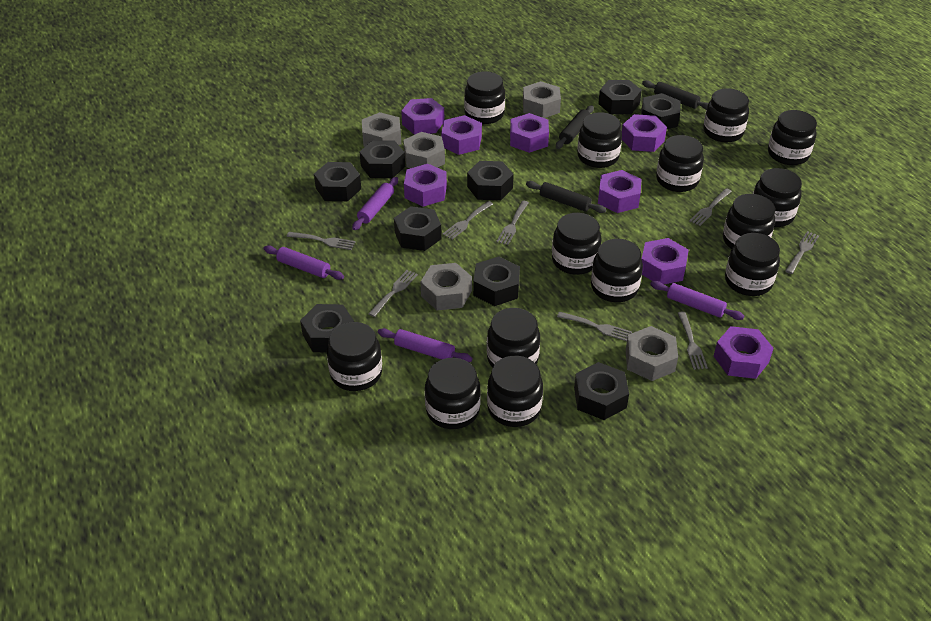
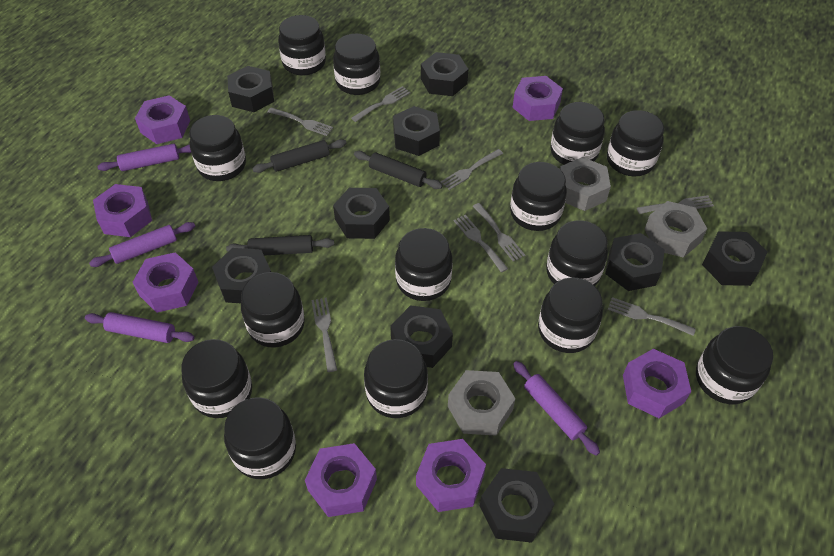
grey nut: 5 -> 3
purple nut: 8 -> 7

